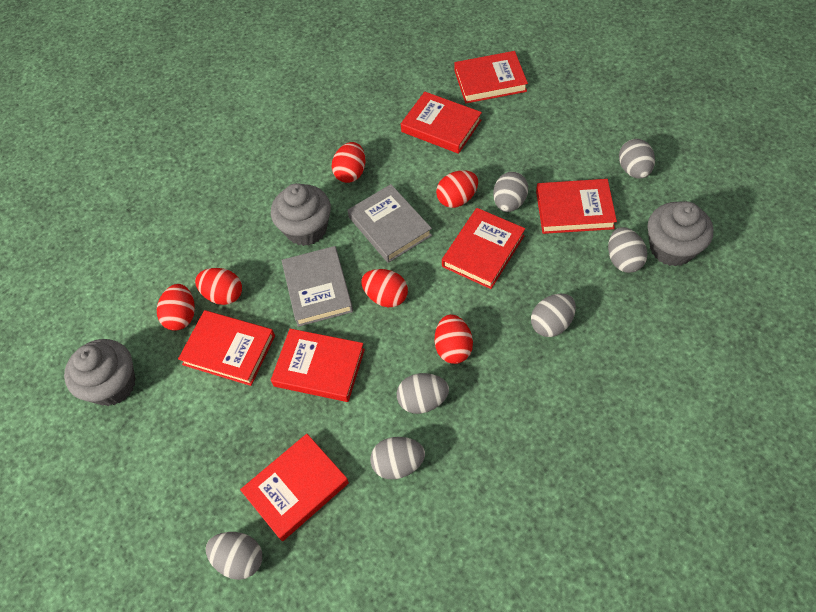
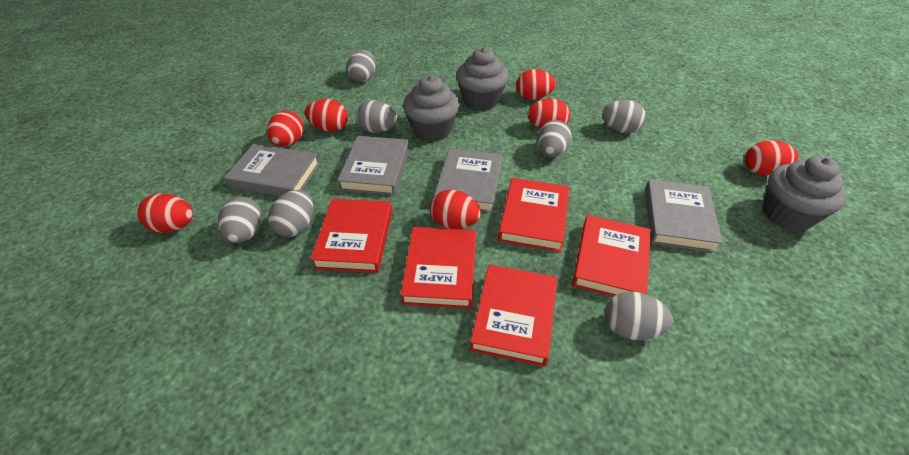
grey book: 2 -> 4
red book: 7 -> 5
red egg: 6 -> 7

